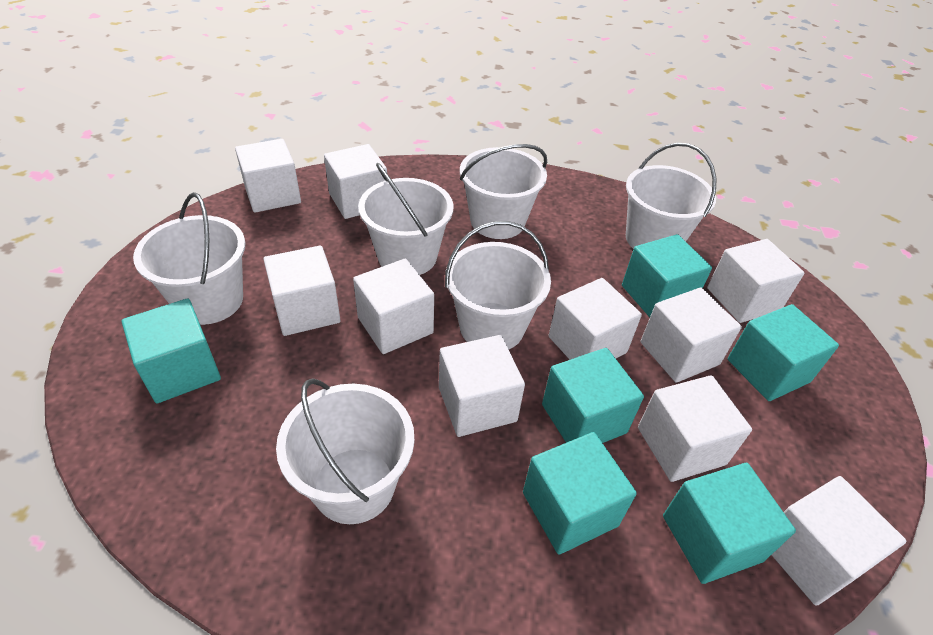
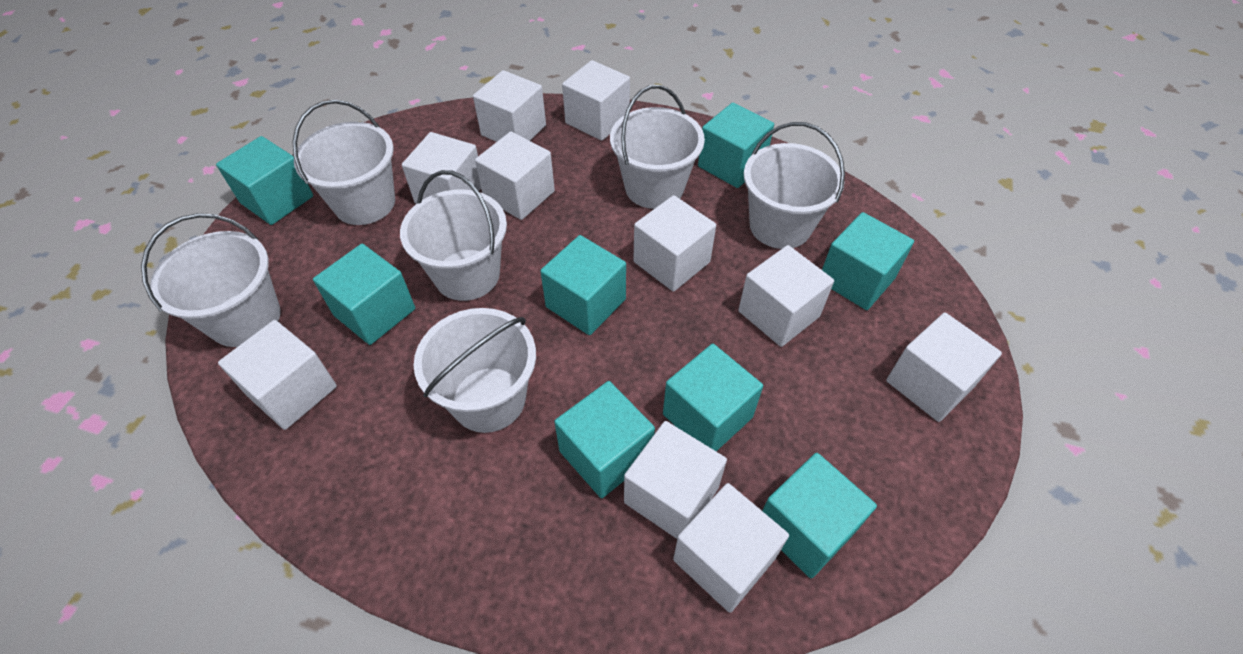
turquoise cube: 6 -> 8

